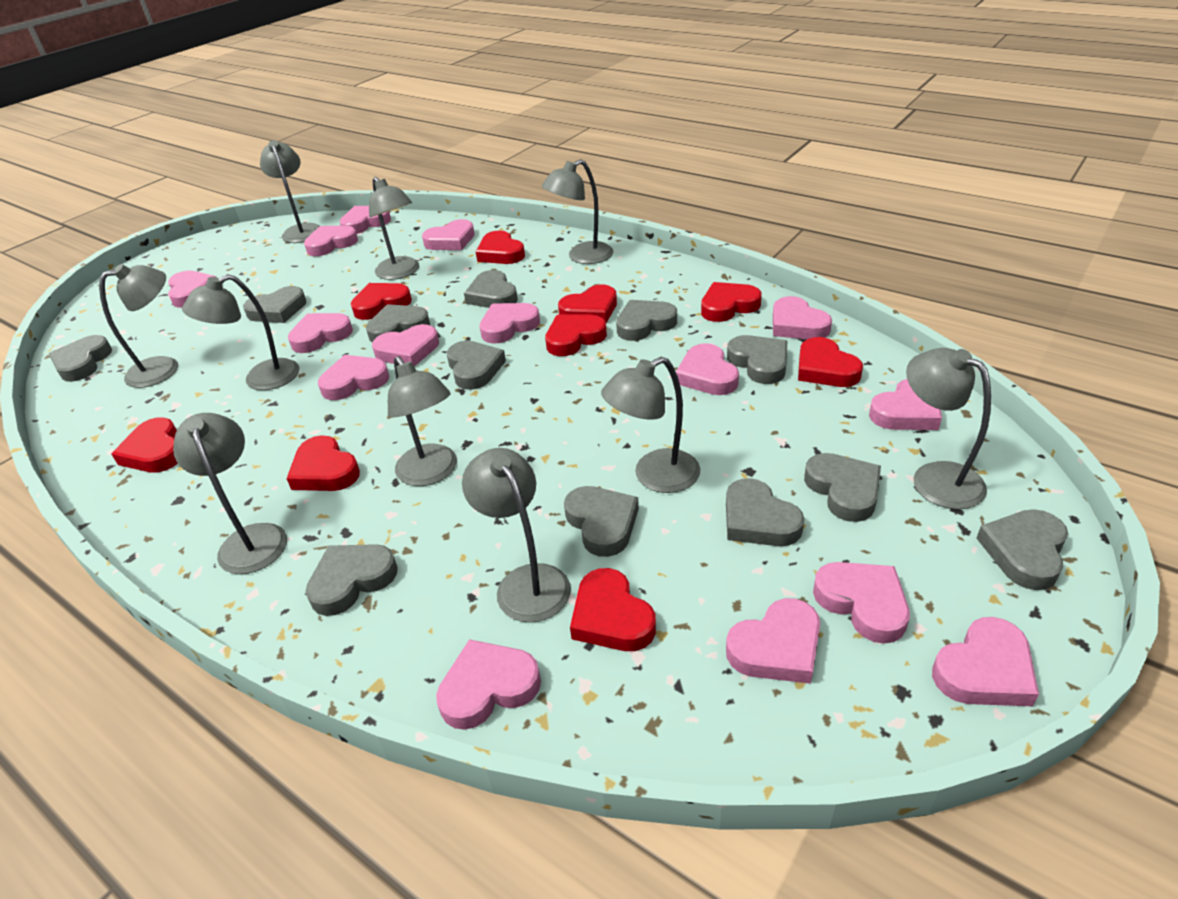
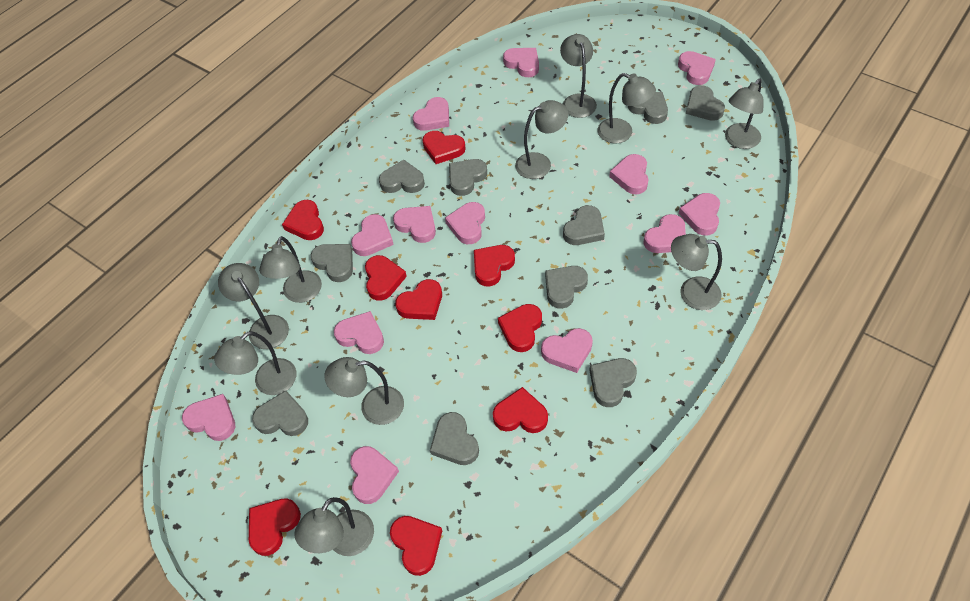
grey heart: 12 -> 10
pink heart: 15 -> 13

